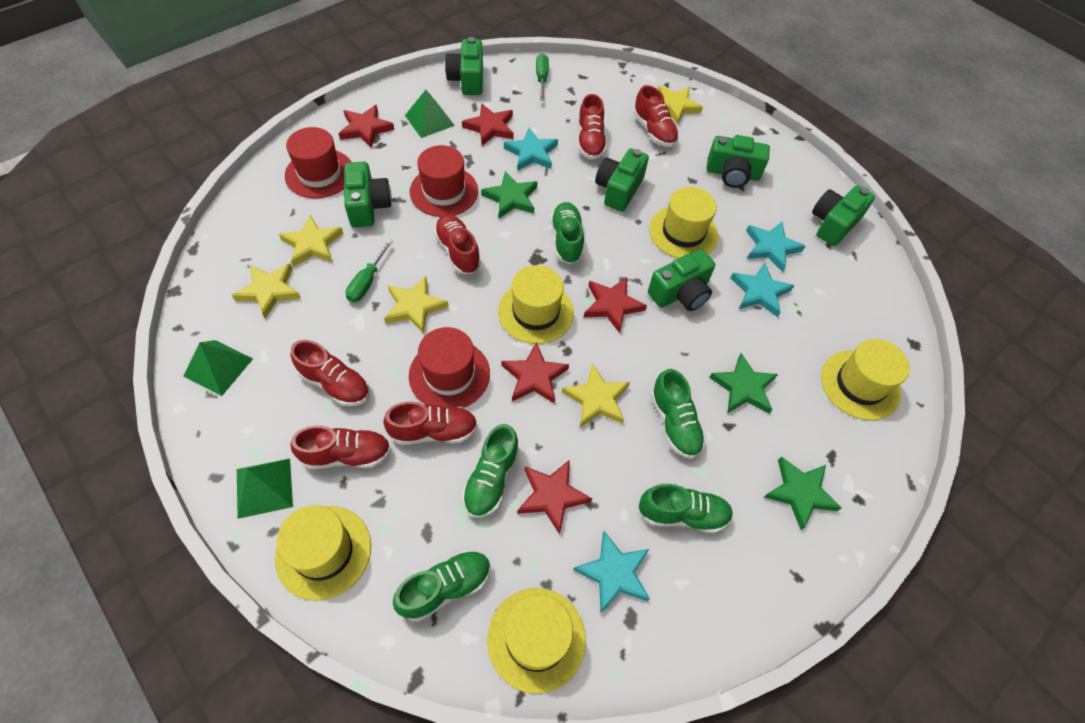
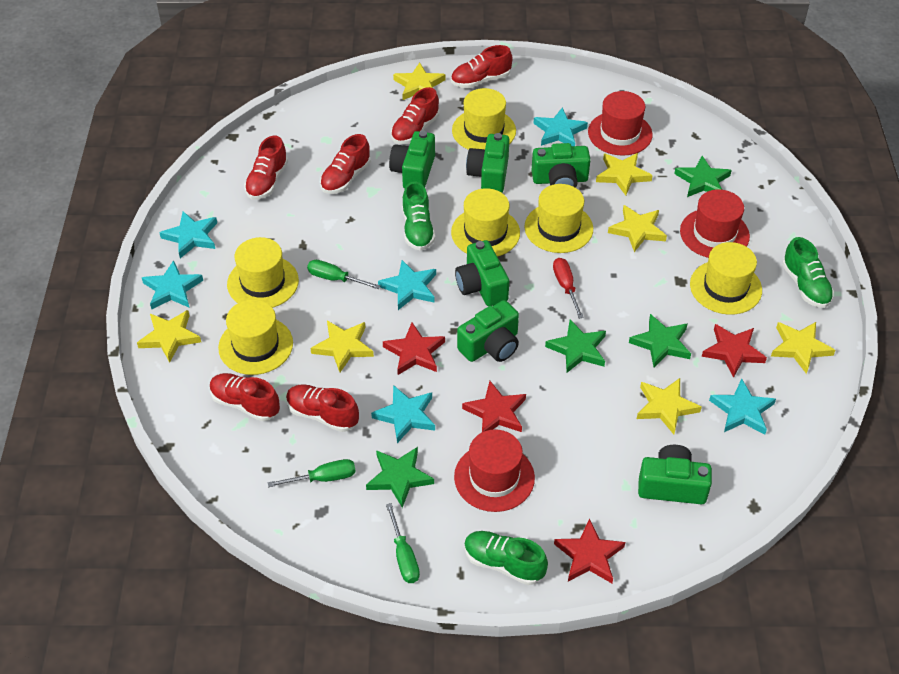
green pyramid: 3 -> 0
green screwdriver: 2 -> 3
green shoe: 5 -> 3
green star: 3 -> 4
red screwdriver: 0 -> 1
red star: 5 -> 4
turquoise star: 4 -> 6
yellow hat: 5 -> 6
yellow star: 5 -> 7

